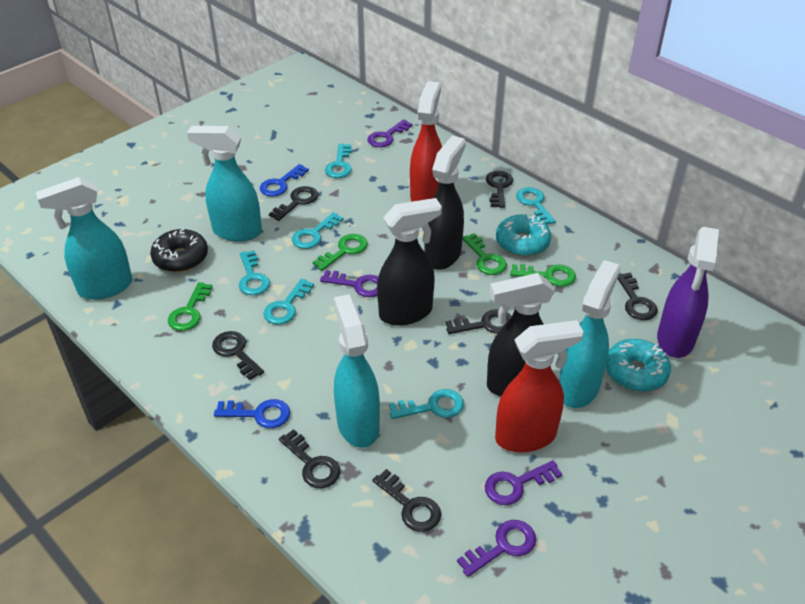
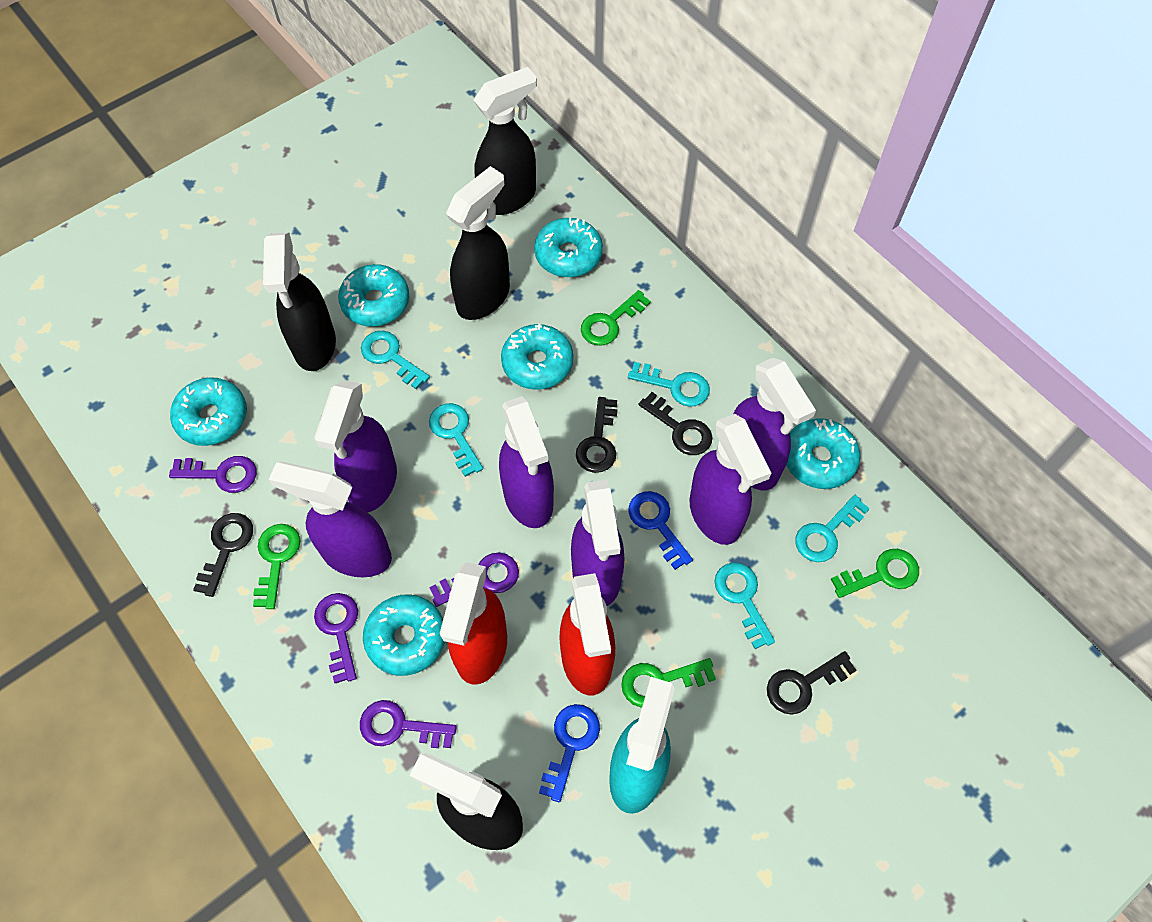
black donut: 1 -> 0
black key: 7 -> 4
black spray bottle: 3 -> 4
purple spray bottle: 1 -> 6
turquoise donut: 2 -> 6
turquoise key: 6 -> 5
turquoise spray bottle: 4 -> 1

